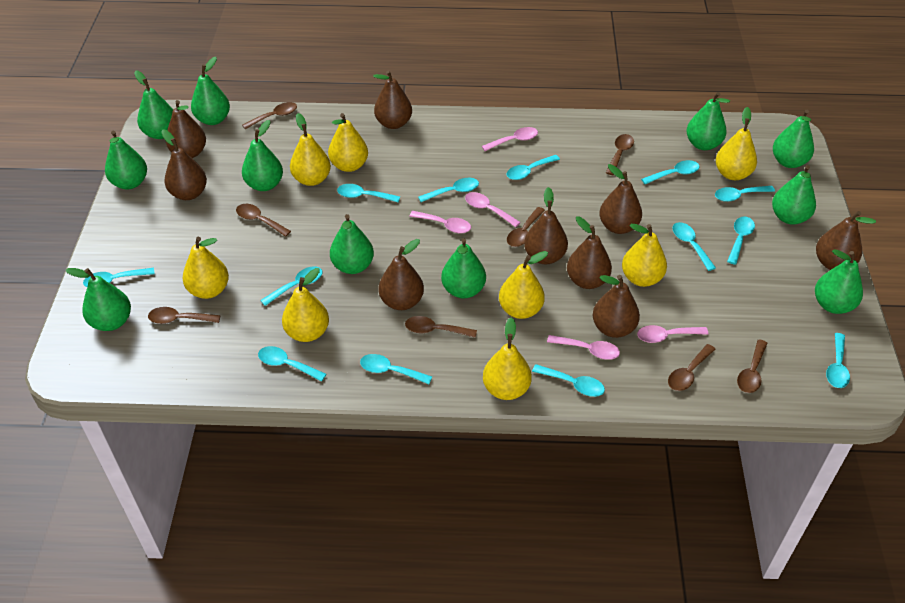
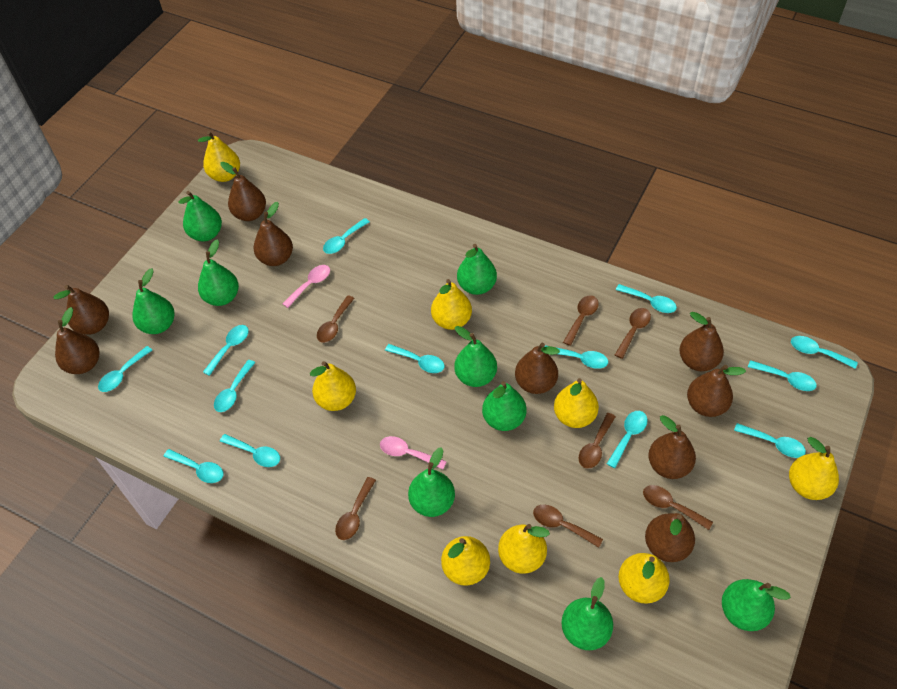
brown spoon: 8 -> 7
green pear: 11 -> 9
pink spoon: 5 -> 2

